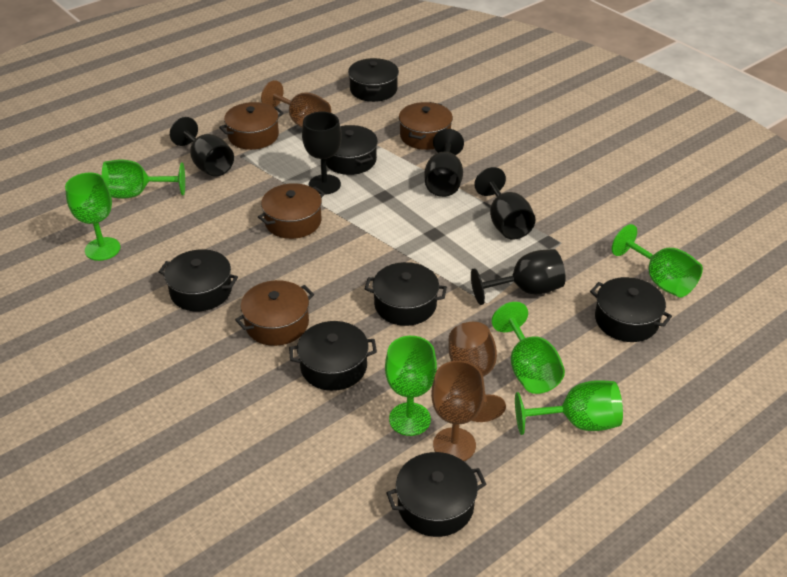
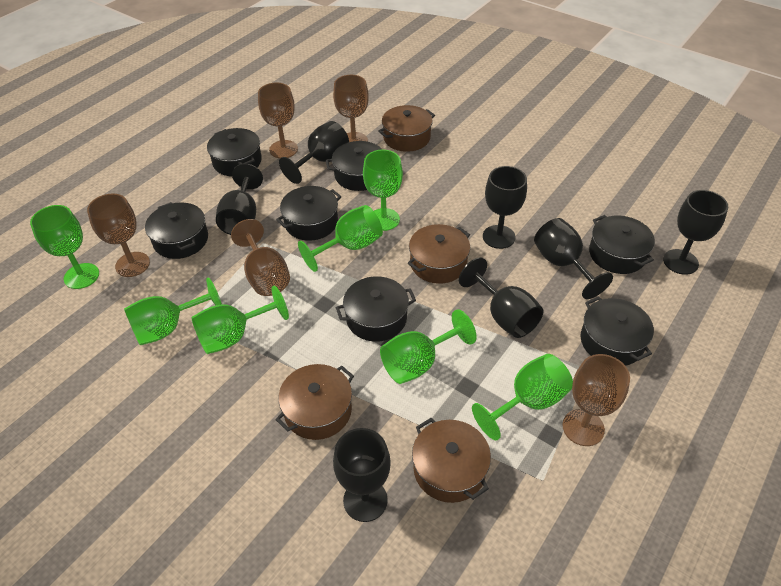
black goblet: 5 -> 7
brown goblet: 3 -> 5
green goblet: 6 -> 7

